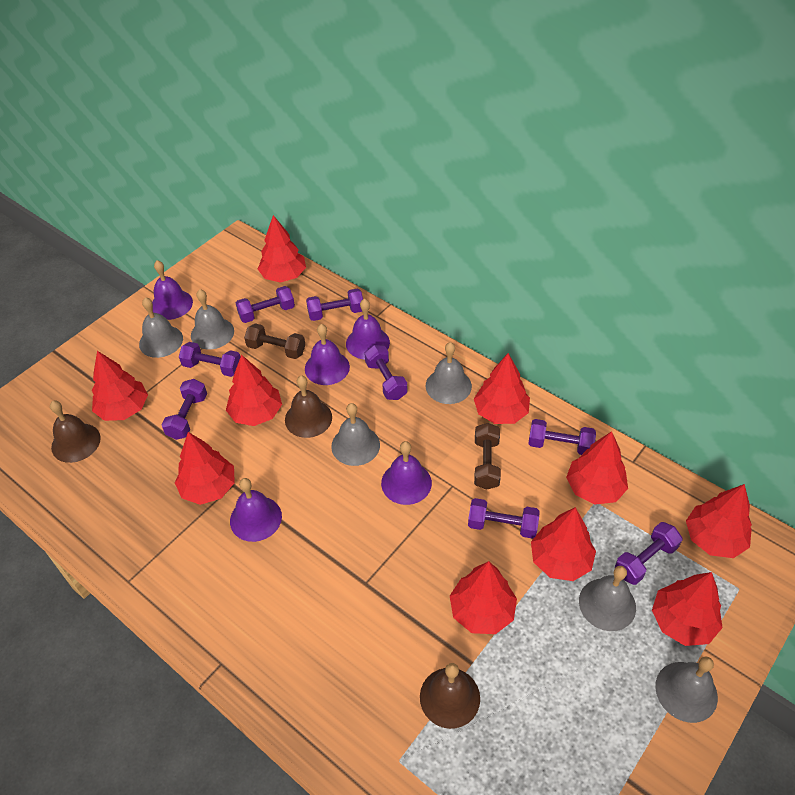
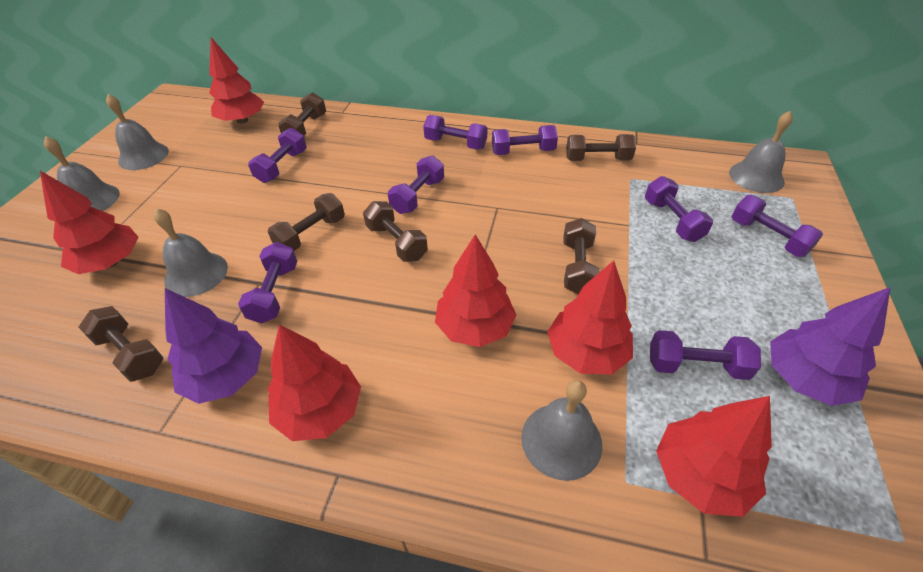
brown bell: 3 -> 0
brown dumbbell: 2 -> 6
grey bell: 6 -> 5
purple bell: 5 -> 0
purple tree: 0 -> 2
red tree: 10 -> 6

